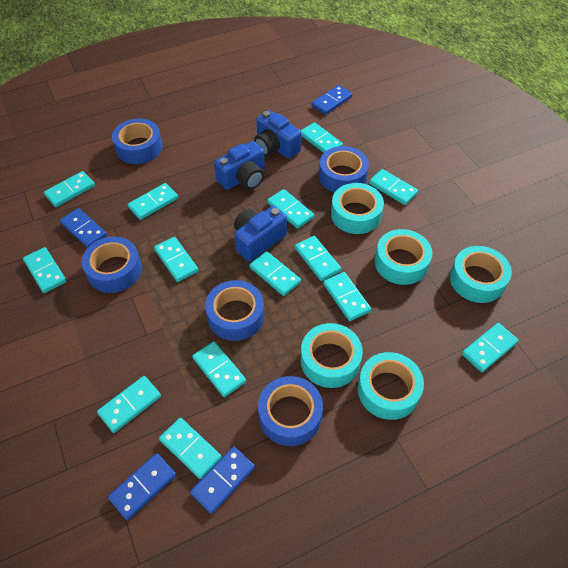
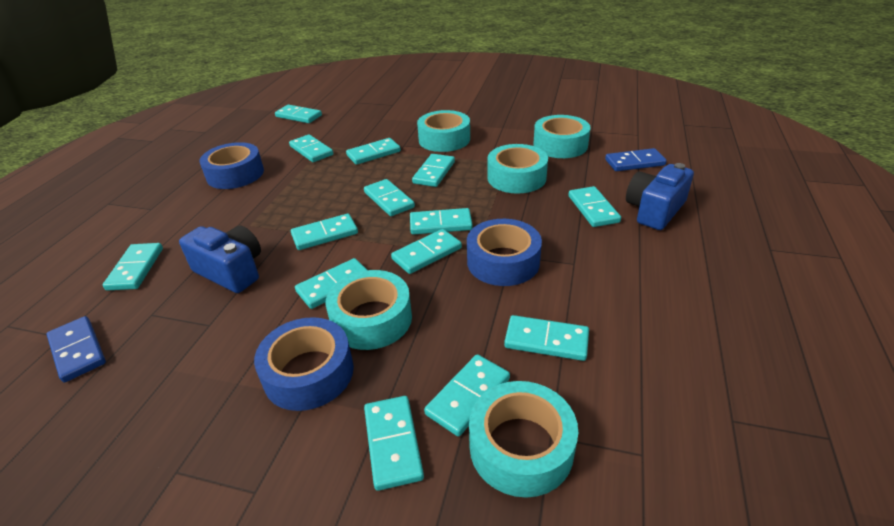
blue camera: 3 -> 2
blue domino: 4 -> 2
blue tape: 5 -> 3

